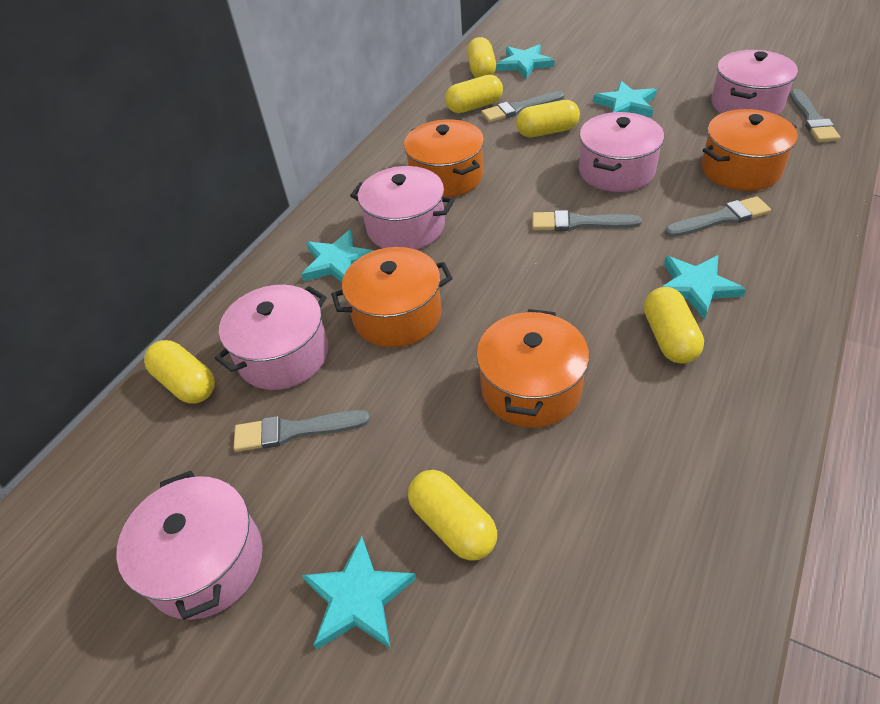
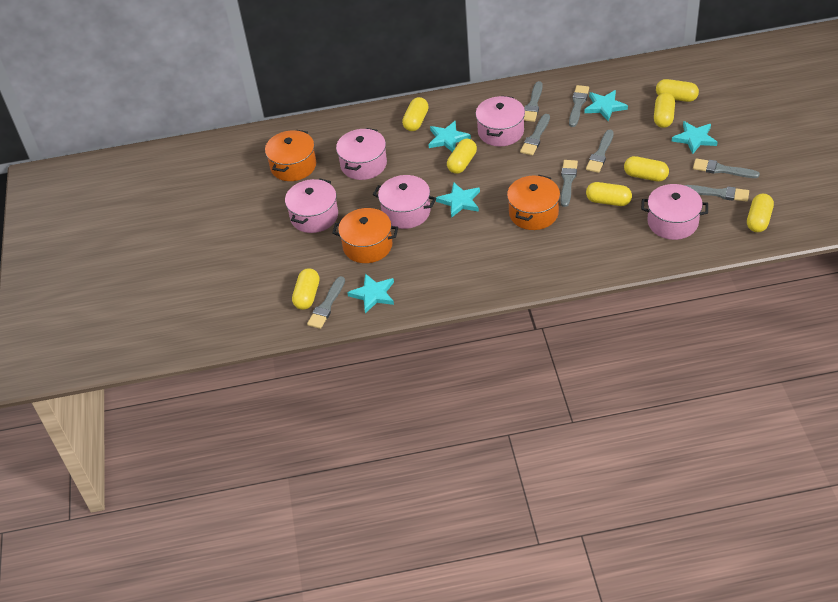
grey brush: 5 -> 8
orange pot: 4 -> 3
yellow capsule: 6 -> 8

